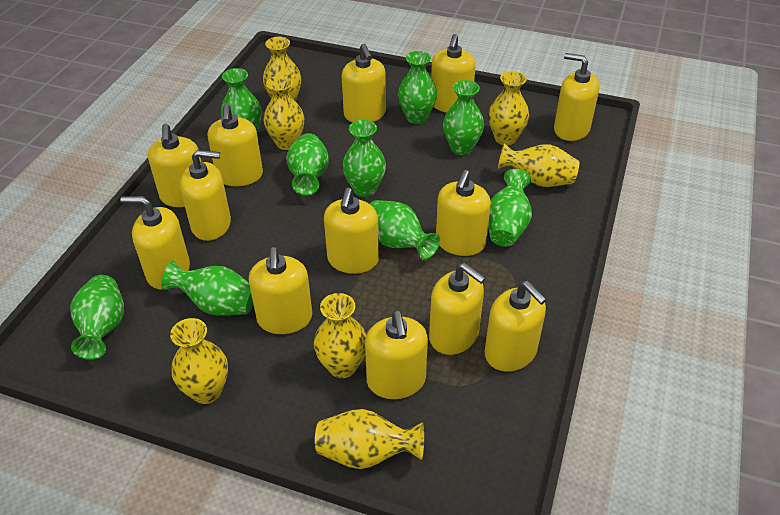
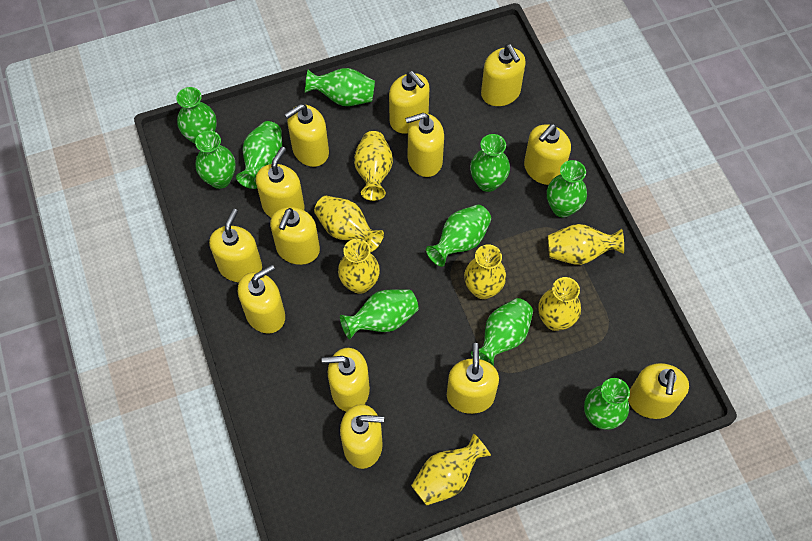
green vase: 9 -> 10

